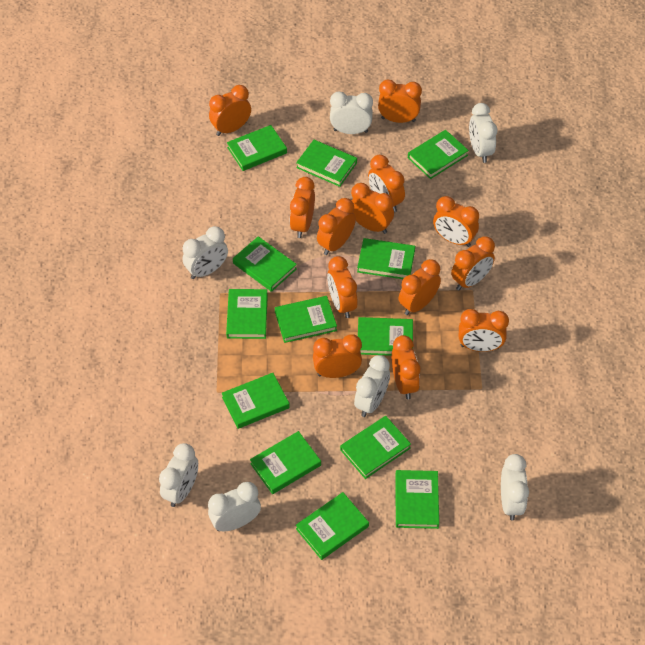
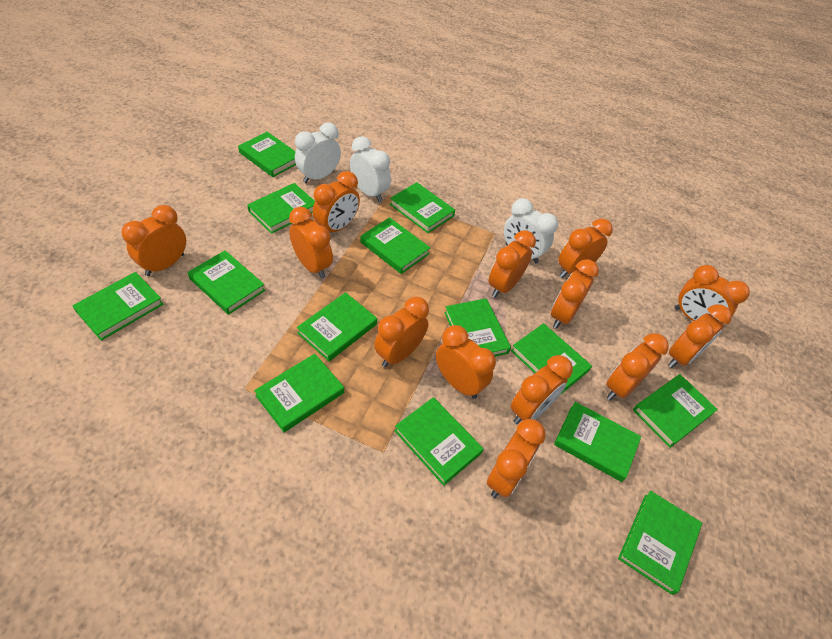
green book: 13 -> 14
white clock: 7 -> 3

